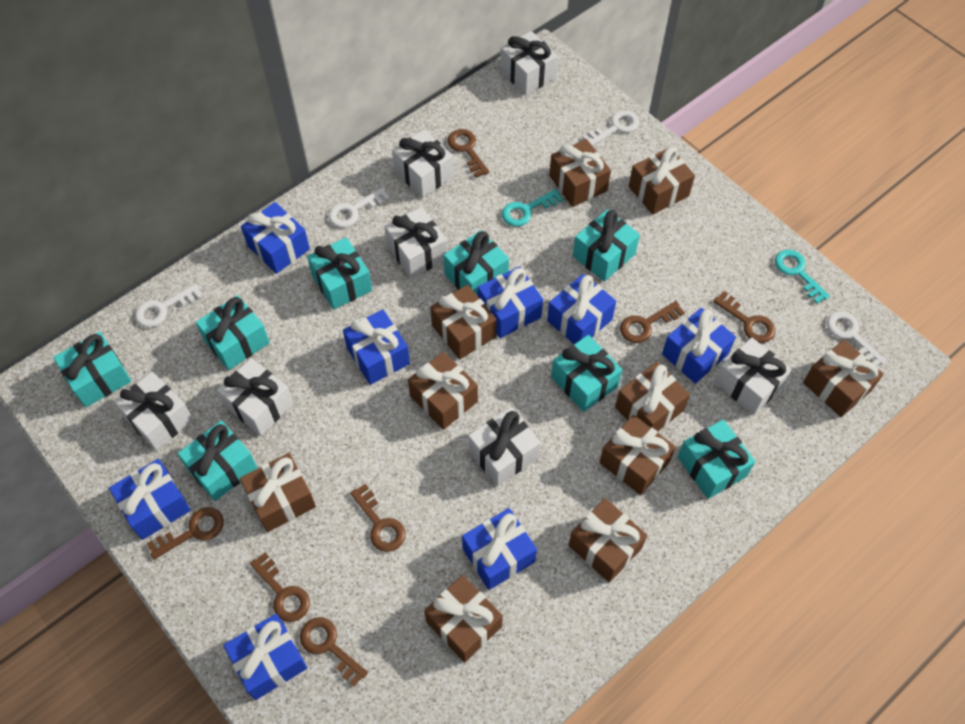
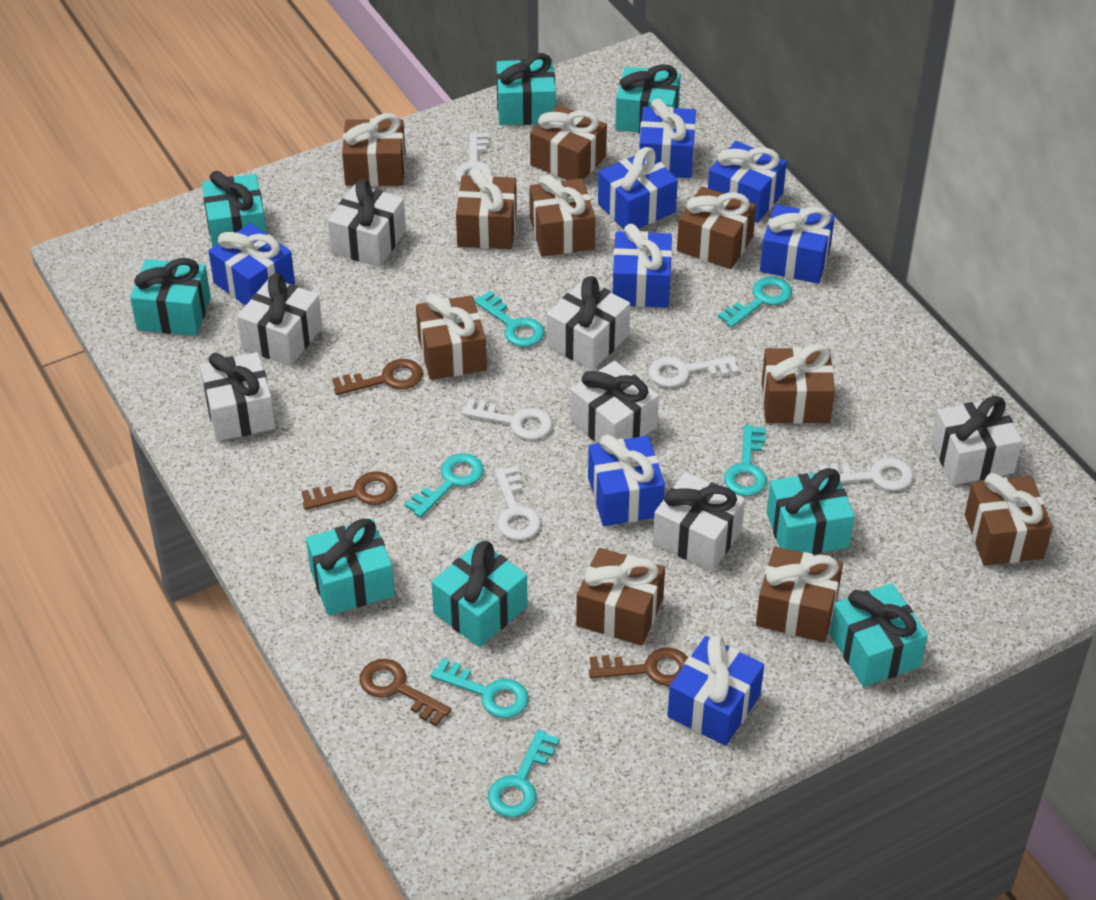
brown key: 7 -> 4
turquoise key: 2 -> 6
white key: 4 -> 5

